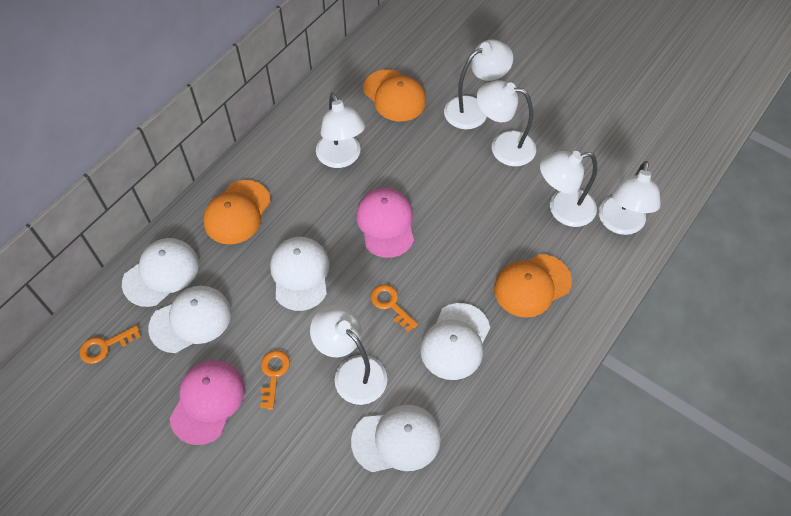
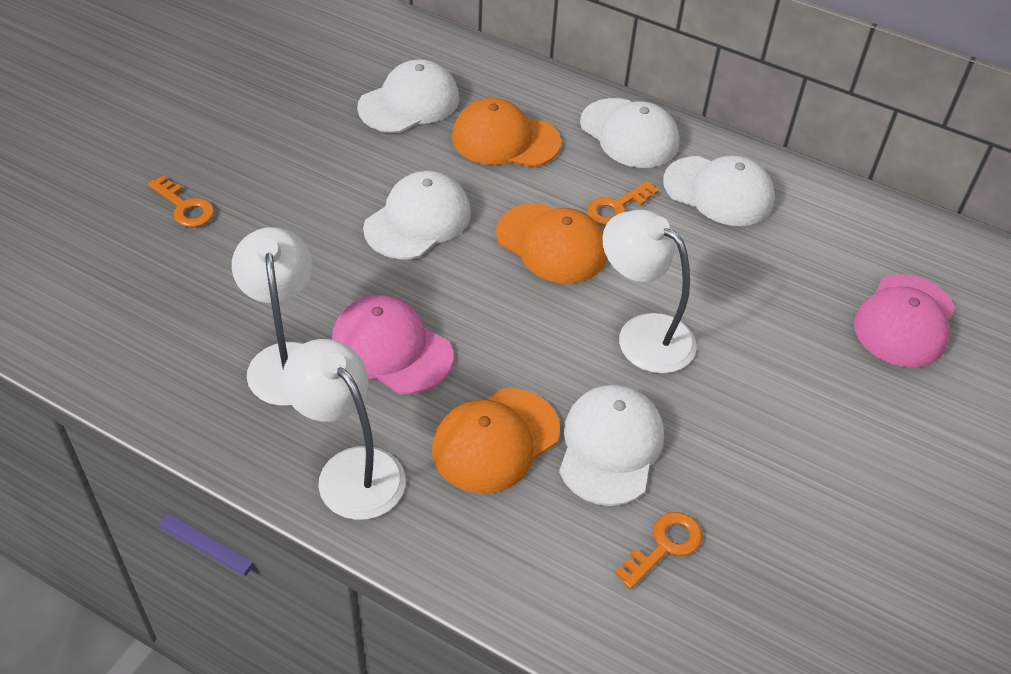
white lamp: 6 -> 3

